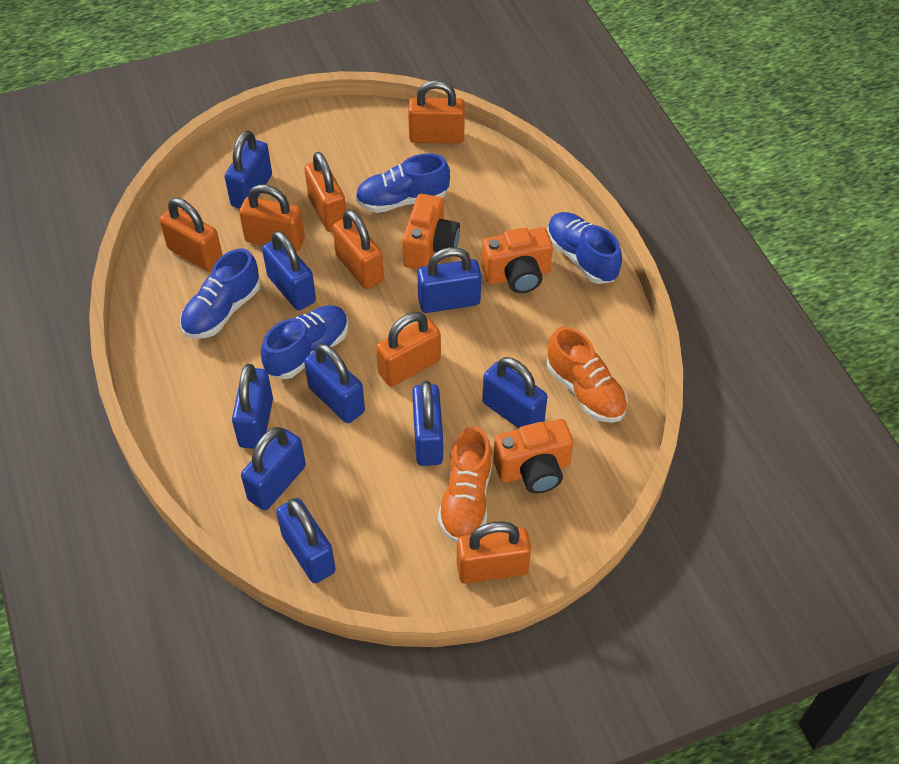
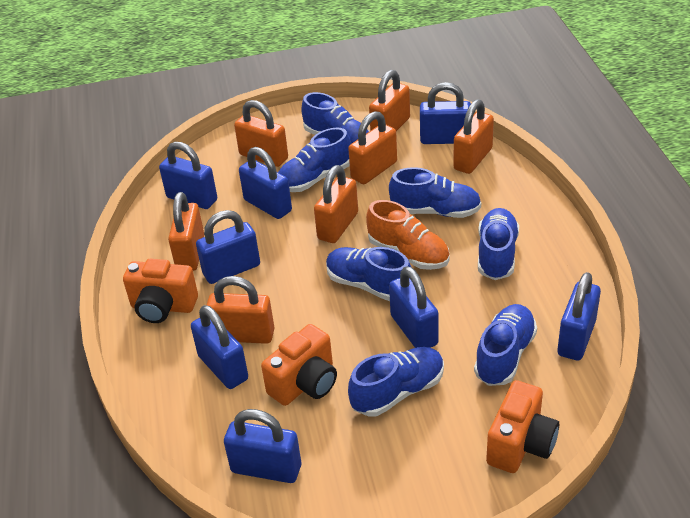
blue padlock: 9 -> 8
blue shoe: 4 -> 7
orange shoe: 2 -> 1

